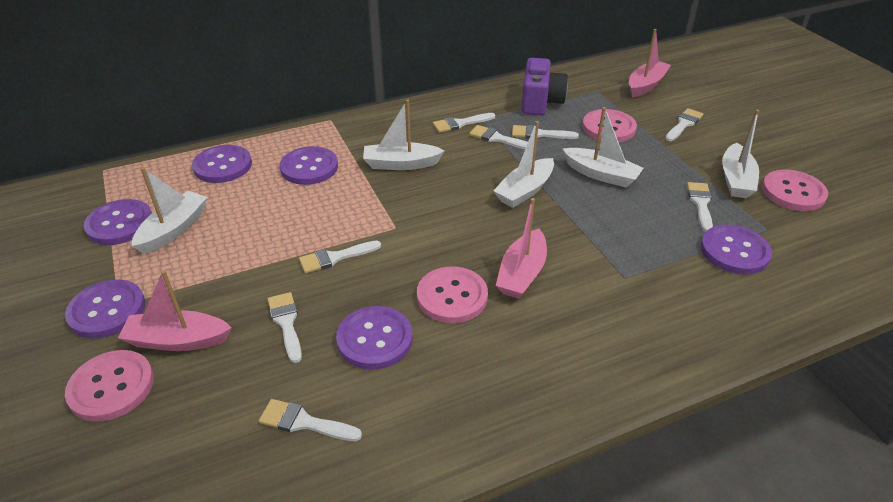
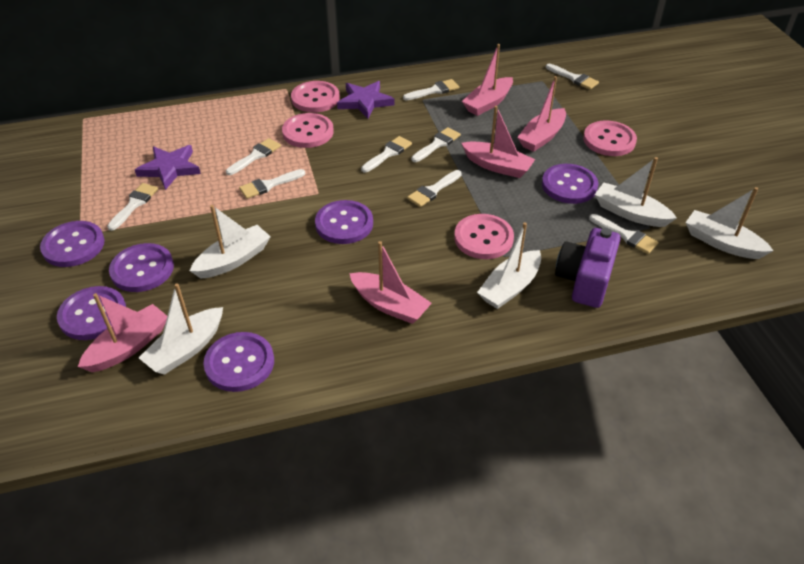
pink boat: 3 -> 5
purple star: 0 -> 2
white brush: 8 -> 9

